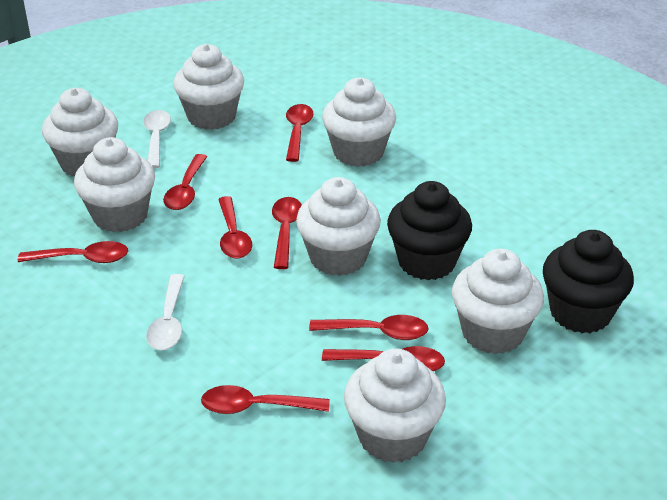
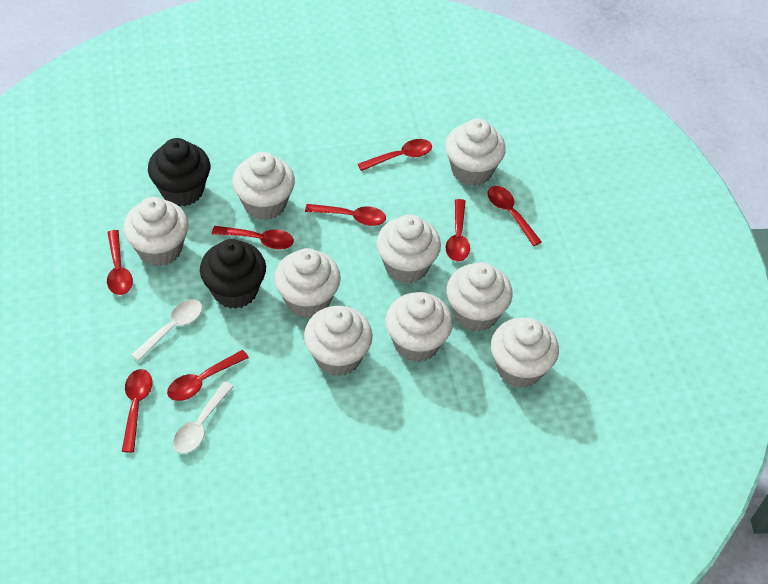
white cupcake: 7 -> 9

